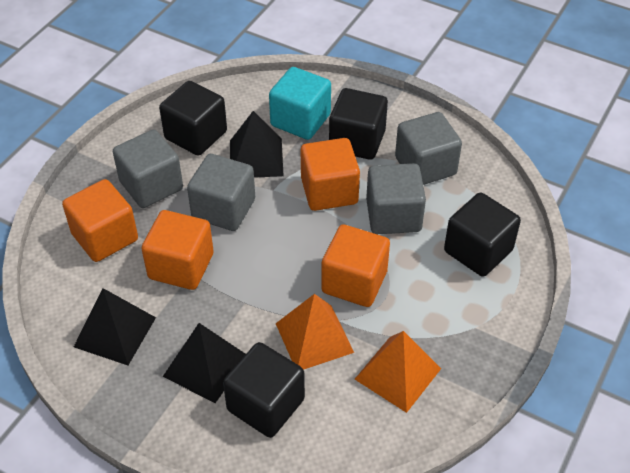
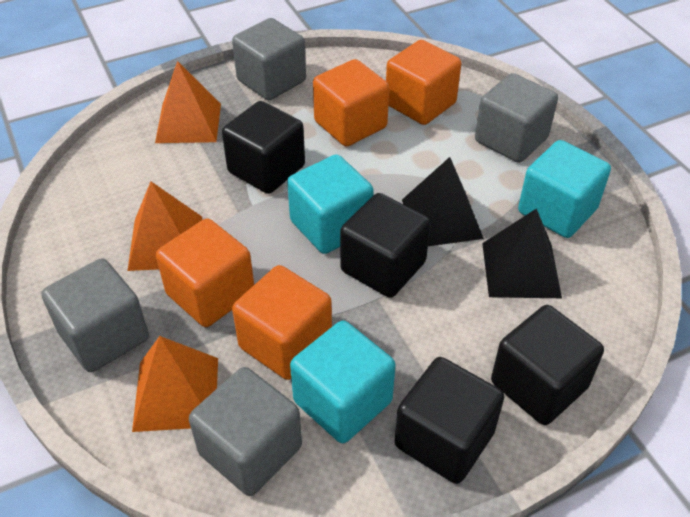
black pyramid: 3 -> 2
orange pyramid: 2 -> 3
turquoise cube: 1 -> 3

